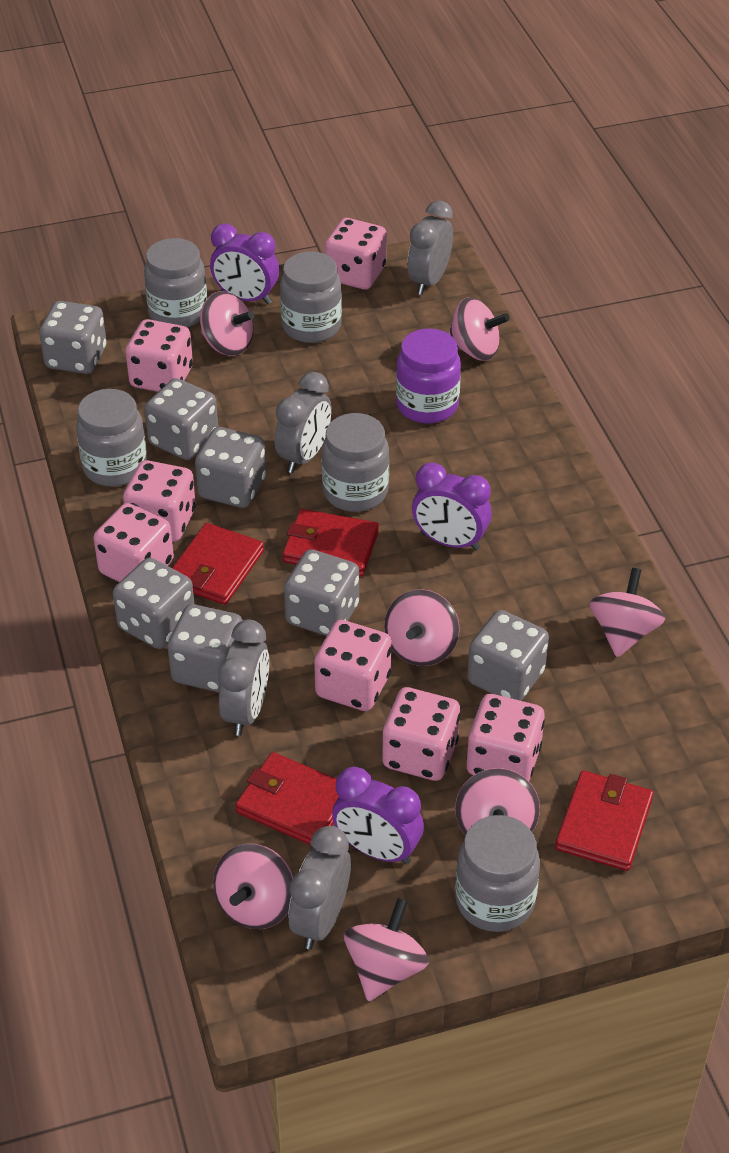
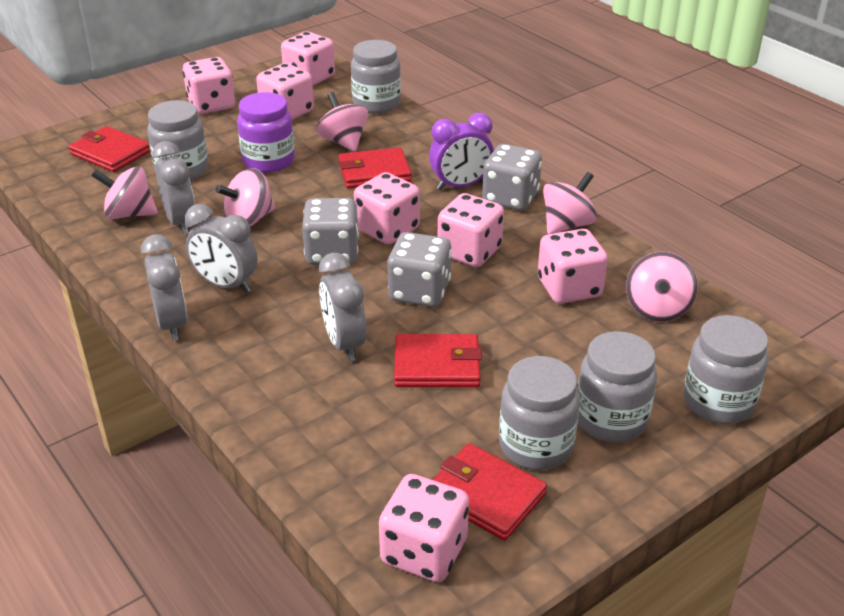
grey dice: 7 -> 3
pink spinning top: 7 -> 5
purple clock: 3 -> 1

